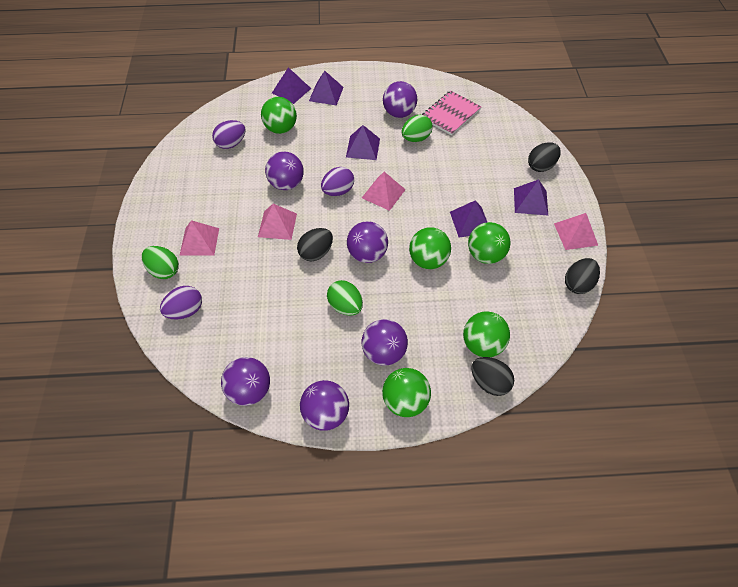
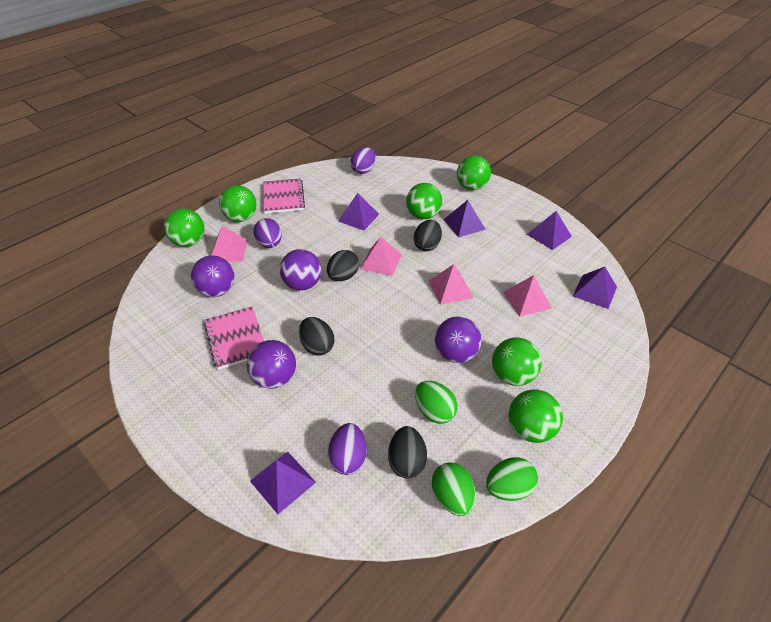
green ball: 5 -> 6
pink notebook: 1 -> 2
purple ball: 6 -> 4

